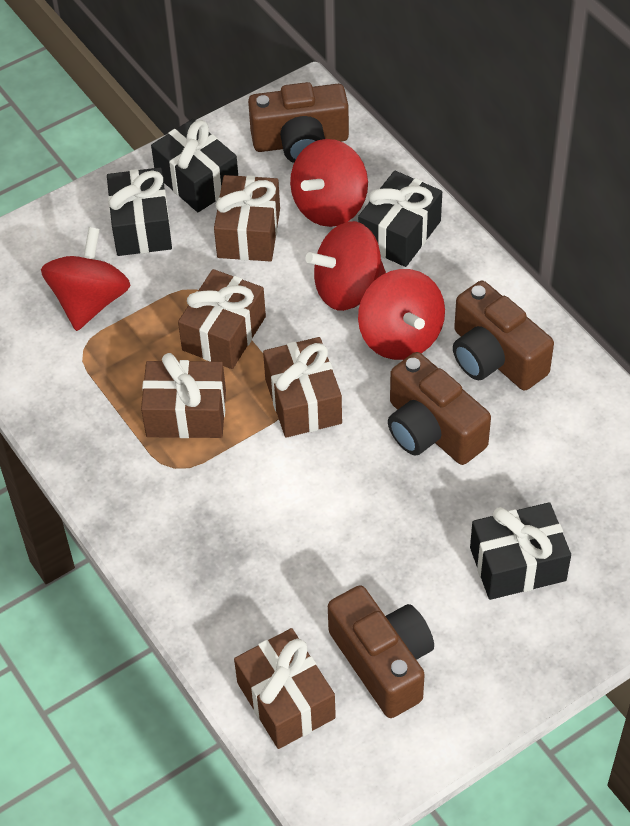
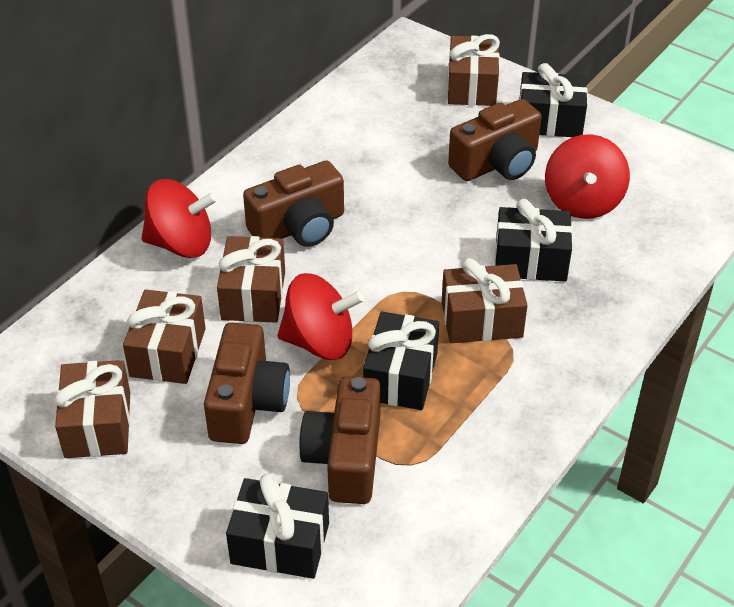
red spinning top: 4 -> 3

